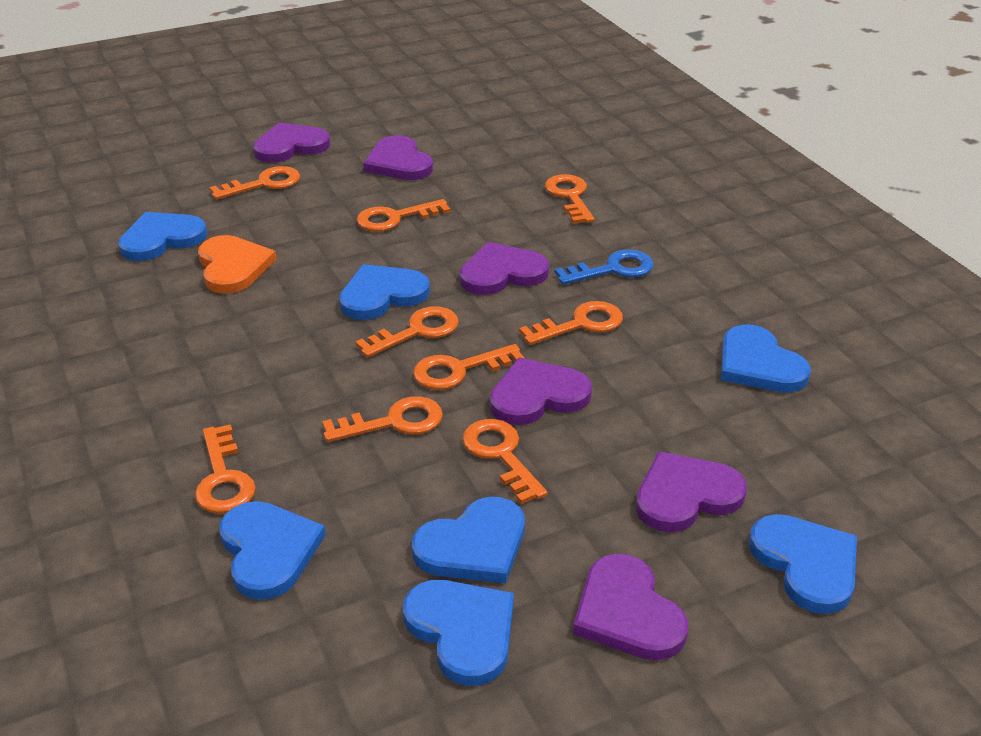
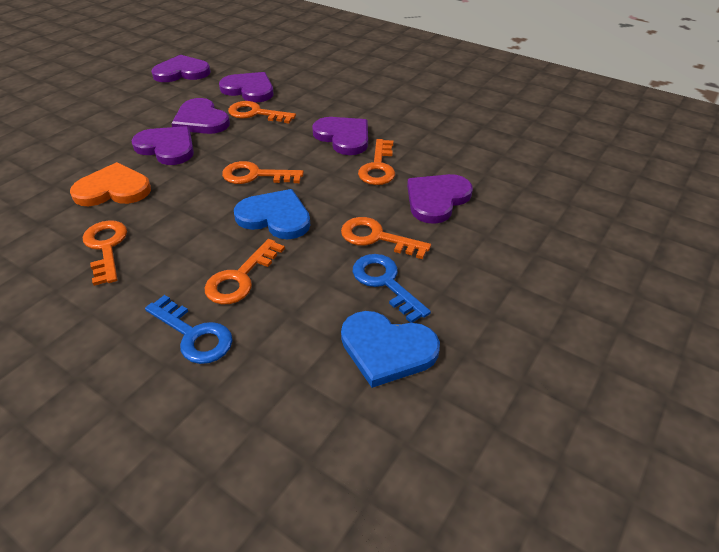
blue heart: 7 -> 2
blue key: 1 -> 2
orange key: 9 -> 6

